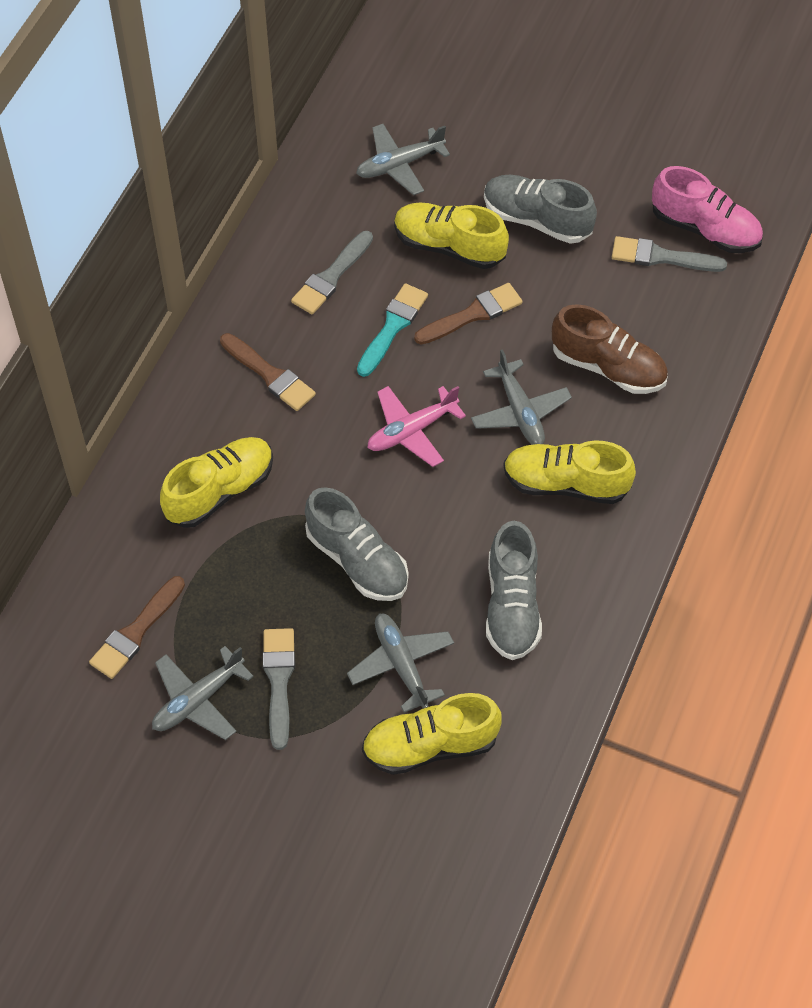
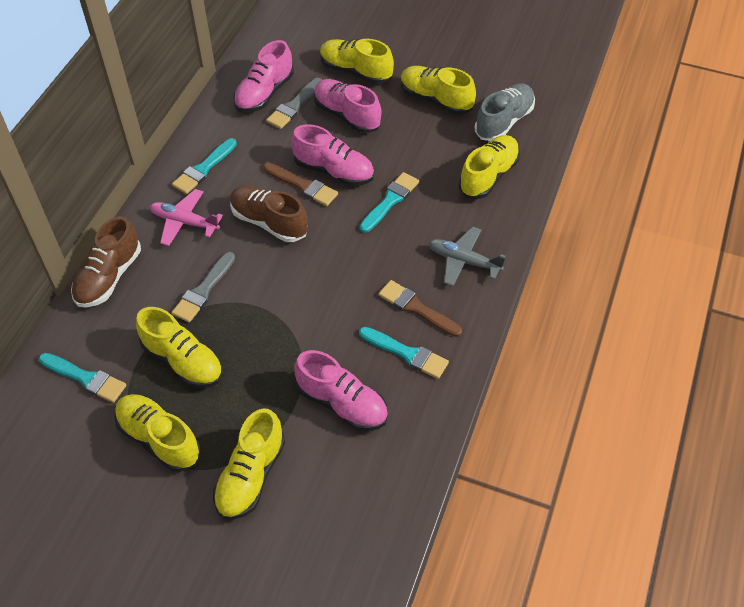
brown brush: 3 -> 2
brown shoe: 1 -> 2
grey brush: 3 -> 2
grey plane: 4 -> 1
grey shoe: 3 -> 1
pink shoe: 1 -> 4
turquoise brush: 1 -> 4
yellow shoe: 4 -> 6

